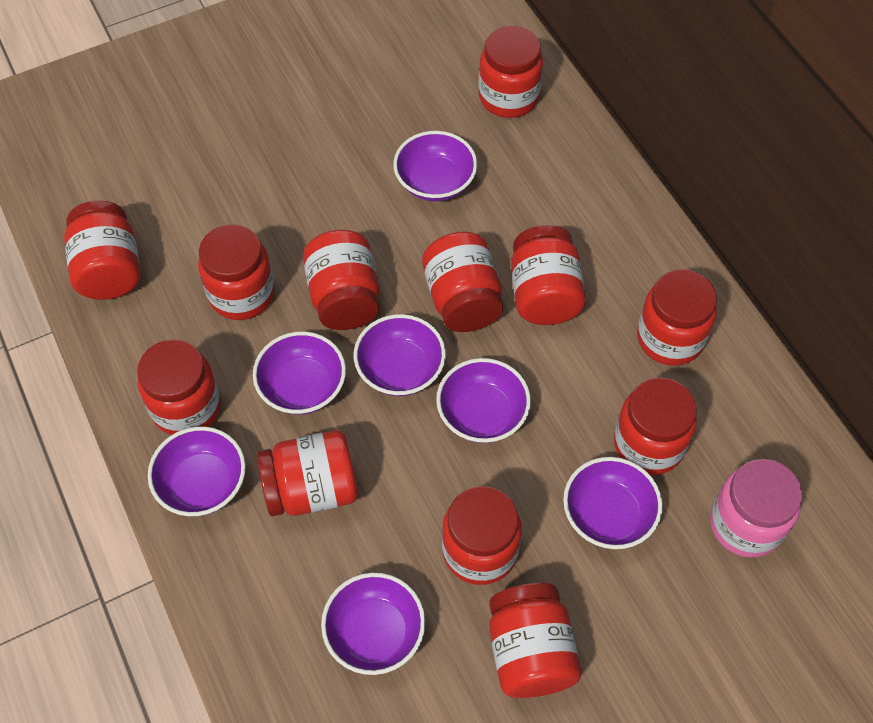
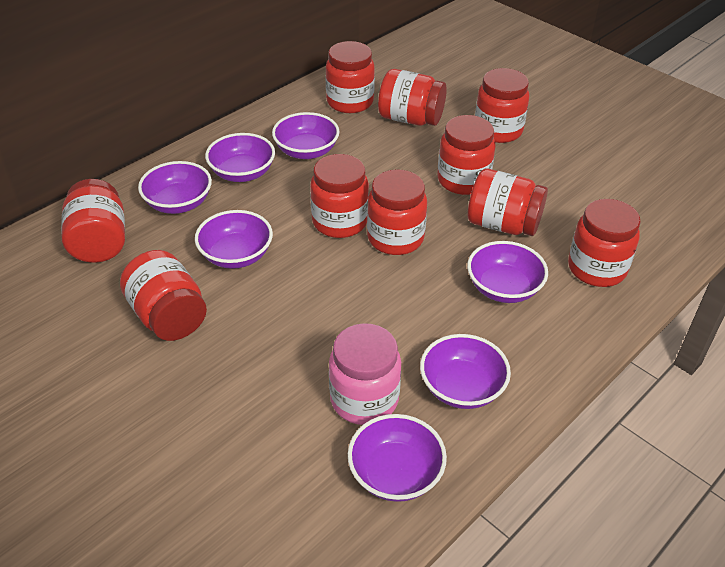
red jar: 12 -> 10

